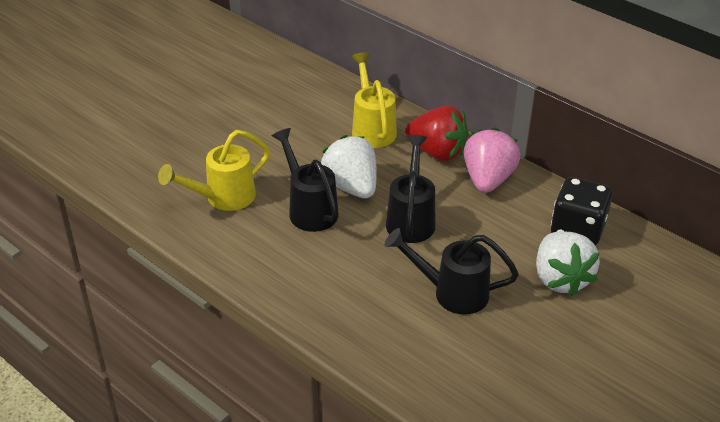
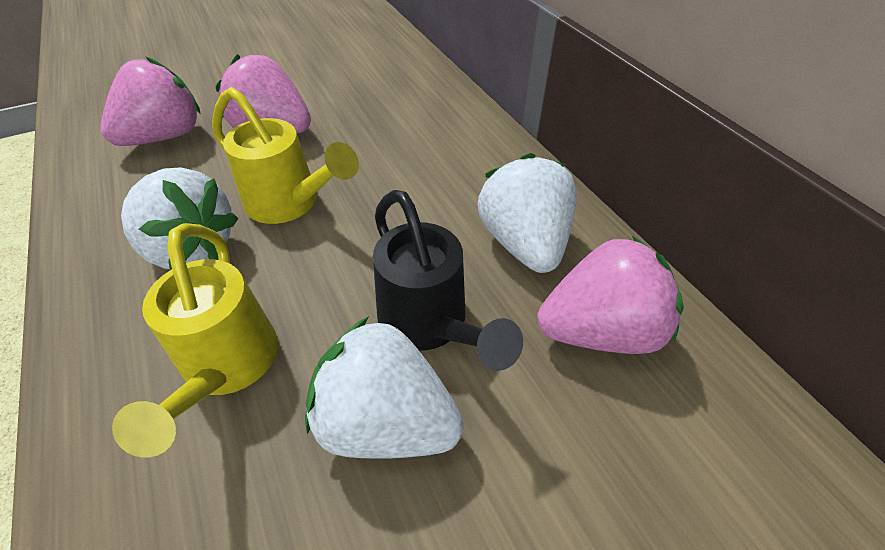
black dice: 1 -> 0
black watering can: 3 -> 1
pink strawberry: 1 -> 3
red strawberry: 1 -> 0
white strawberry: 2 -> 3

